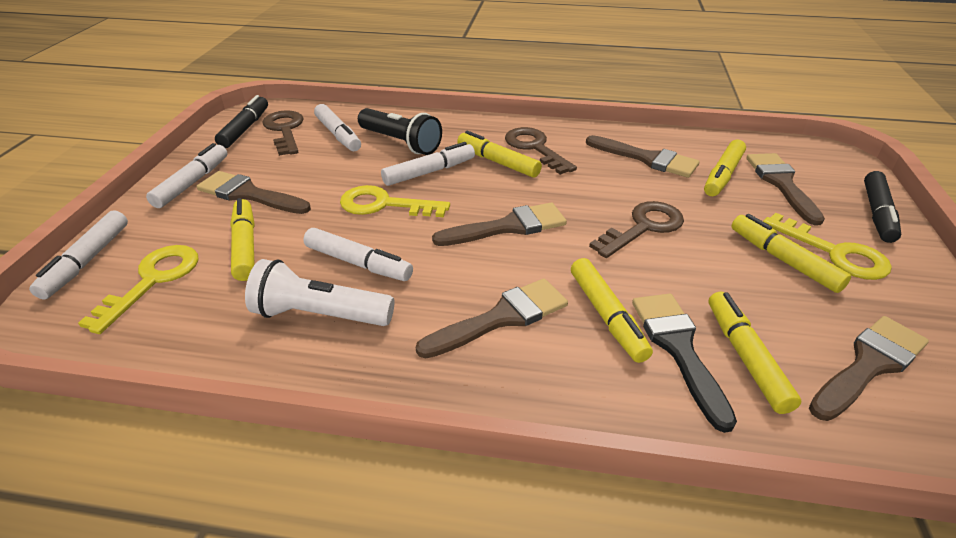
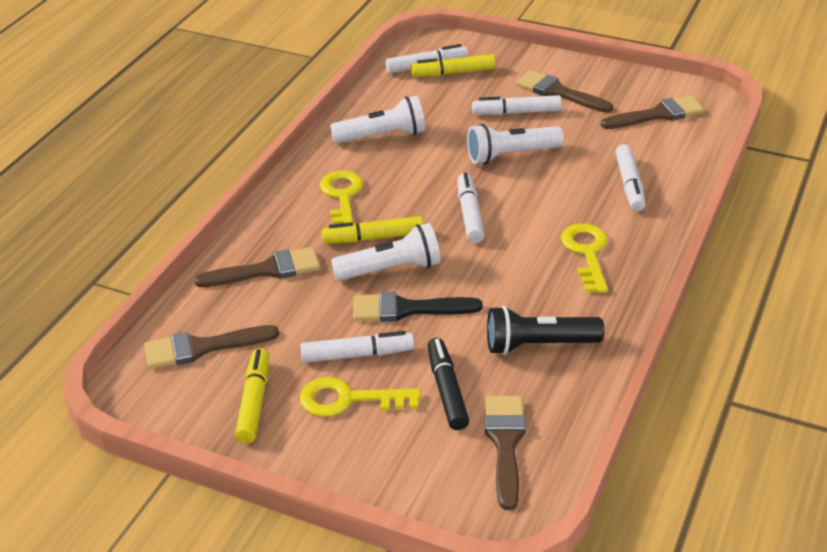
black marker: 2 -> 1
brown brush: 6 -> 5
brown key: 3 -> 0
white flashlight: 1 -> 3
yellow marker: 6 -> 3

